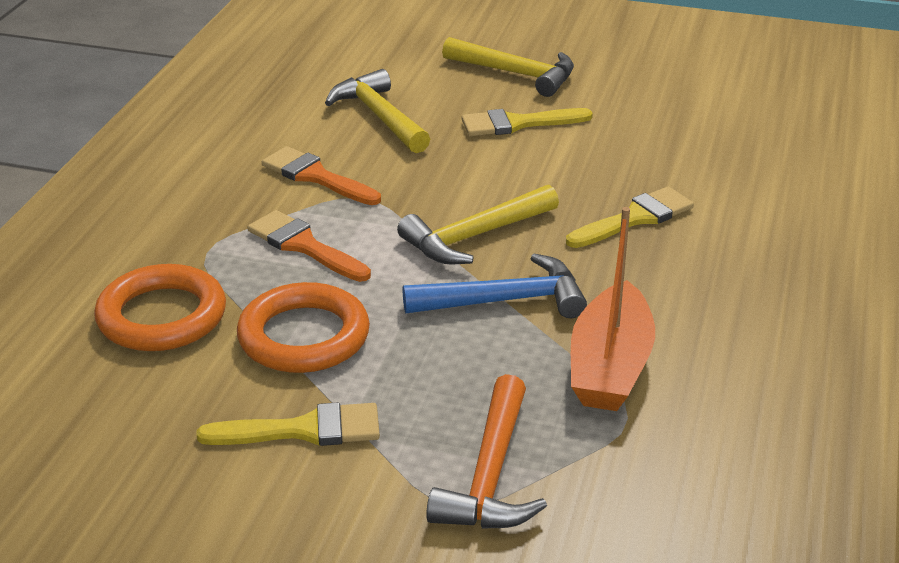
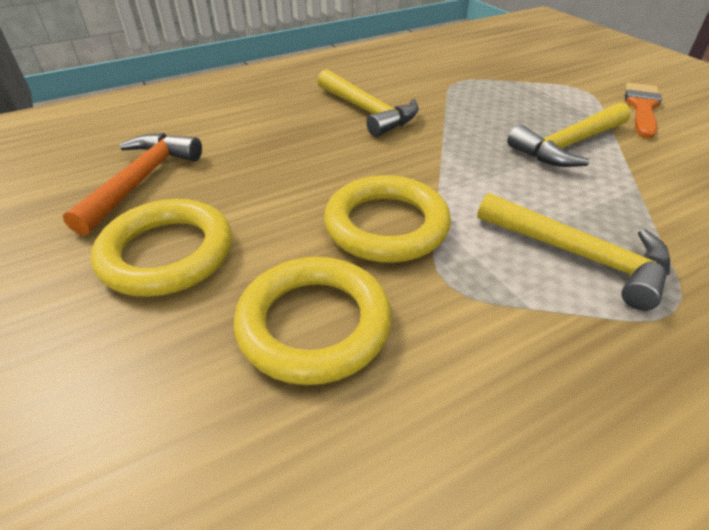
blue hammer: 1 -> 0
orange boat: 1 -> 0
orange brush: 2 -> 1
orange ring: 2 -> 0
yellow brush: 3 -> 0
yellow ring: 0 -> 3

